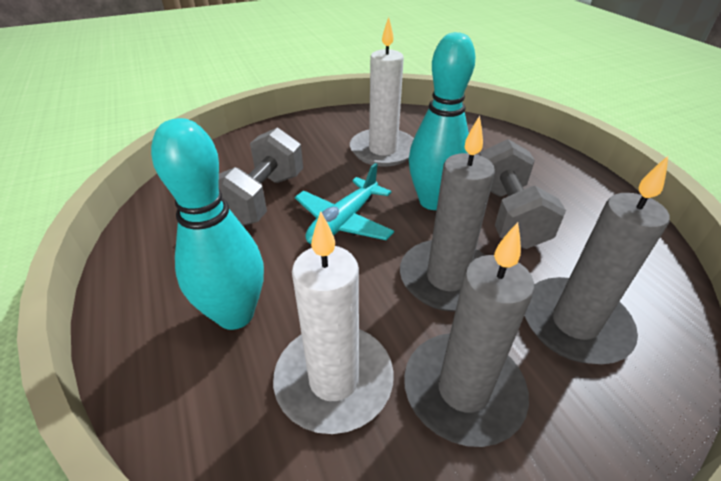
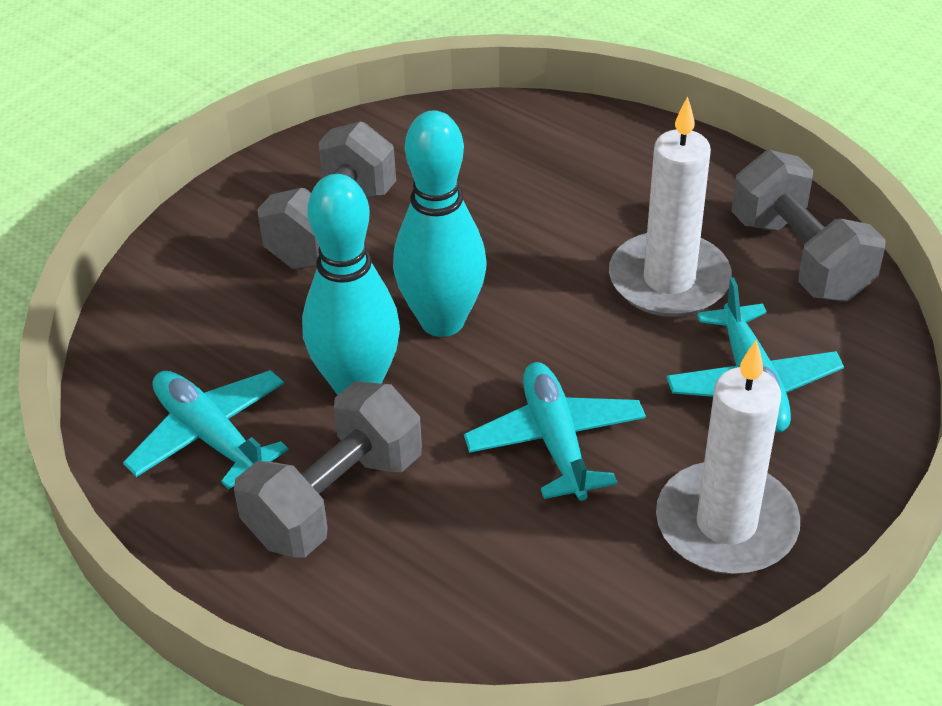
grey candle: 3 -> 0
grey dumbbell: 2 -> 3
turquoise plane: 1 -> 3

